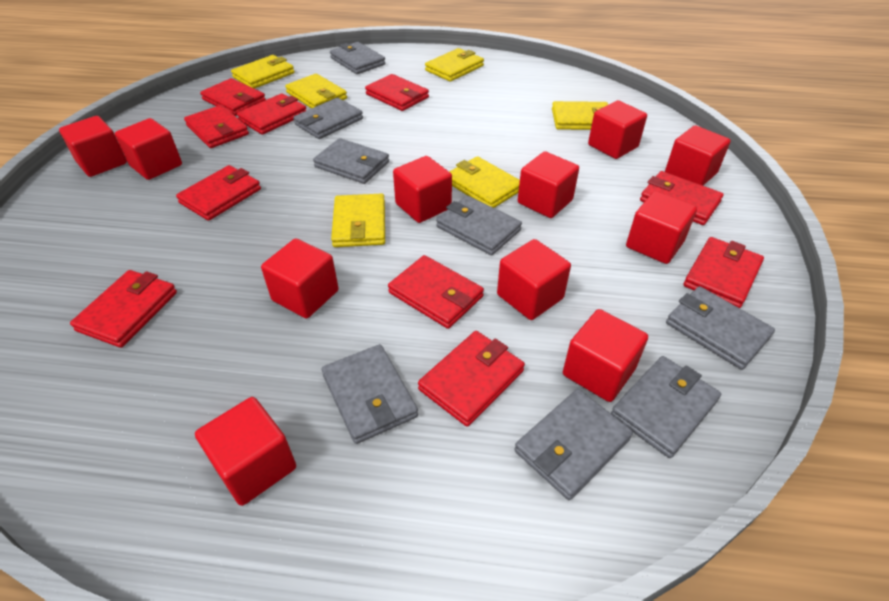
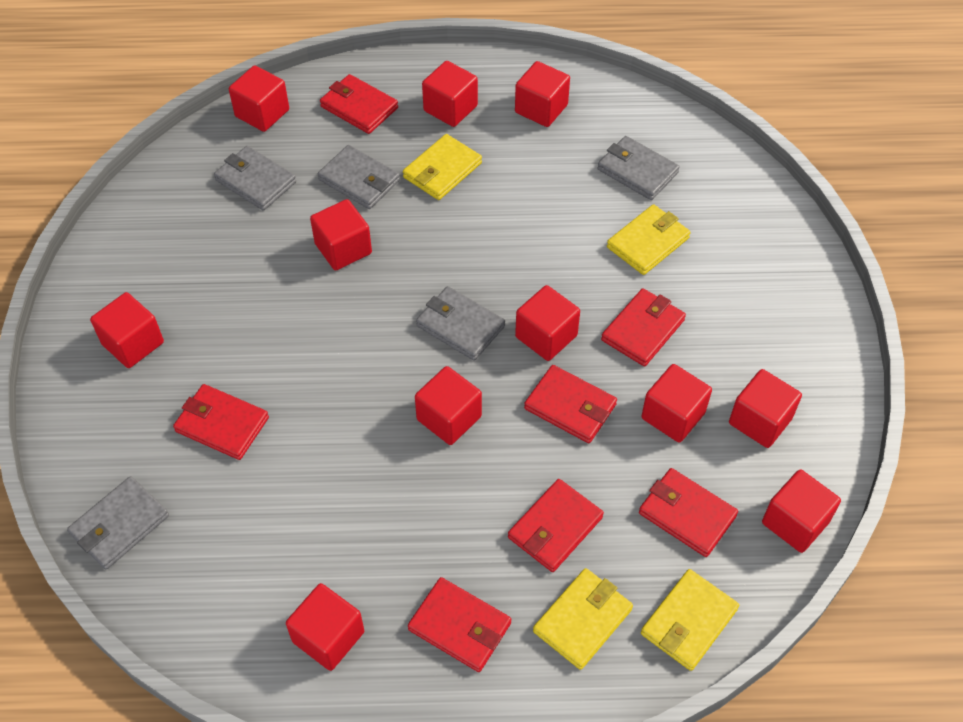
grey wallet: 8 -> 5
red wallet: 10 -> 7
yellow wallet: 6 -> 4

